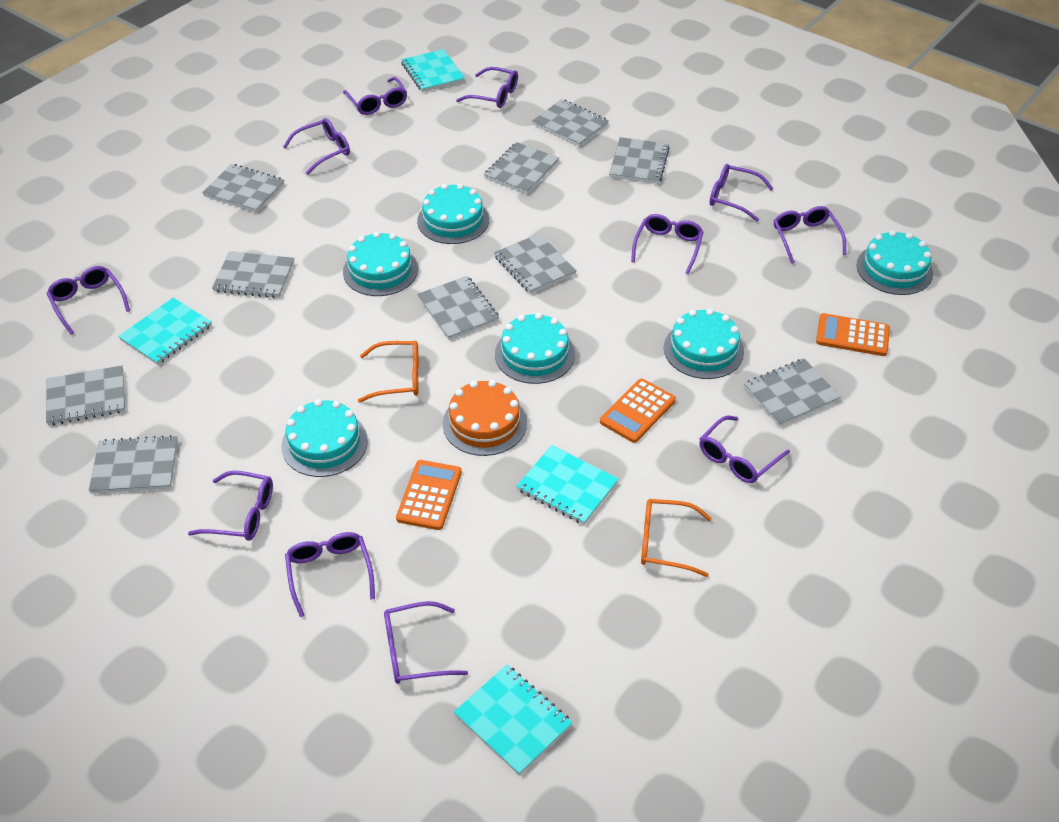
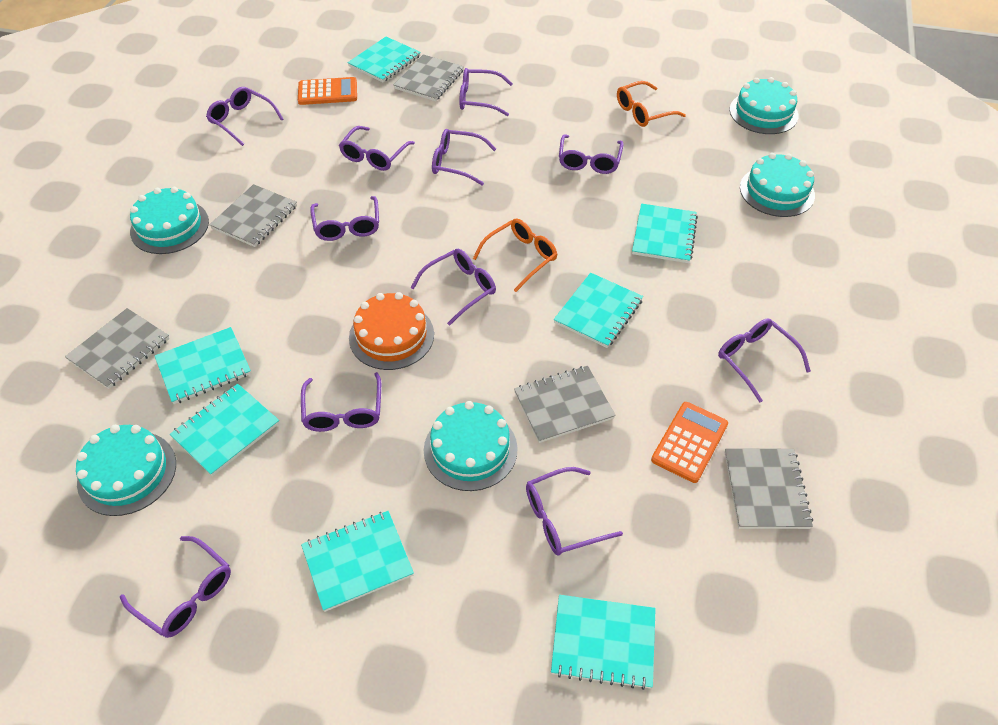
grey notebook: 10 -> 5
orange calculator: 3 -> 2
turquoise cake: 6 -> 5
turquoise notebook: 4 -> 7

